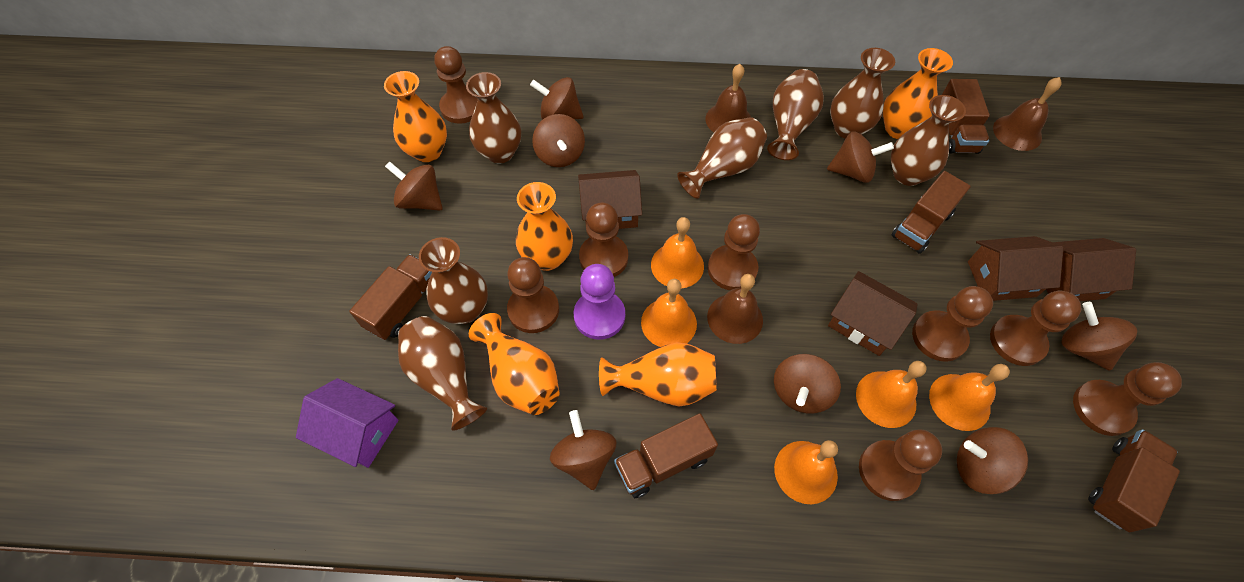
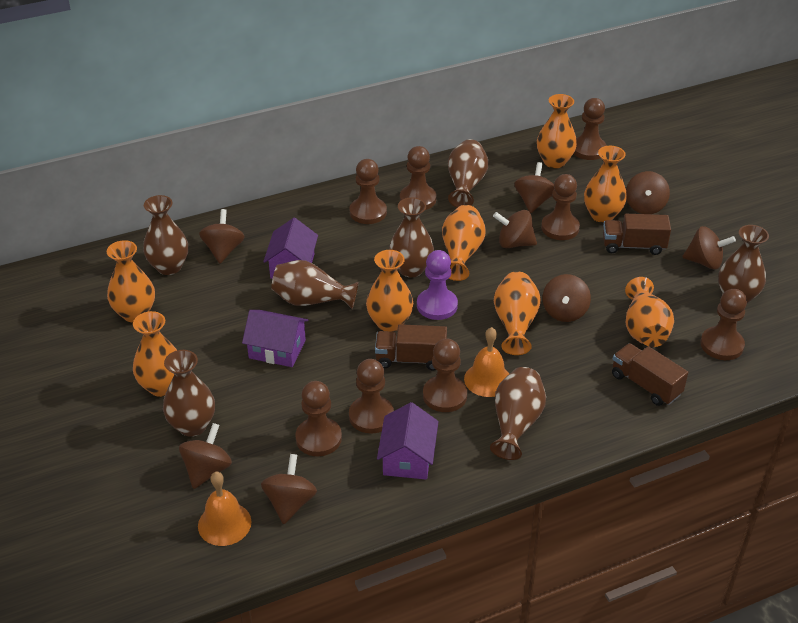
brown bell: 3 -> 0
brown house: 4 -> 0
brown truck: 5 -> 3
orange bell: 5 -> 2
orange vase: 5 -> 8
purple house: 1 -> 3

